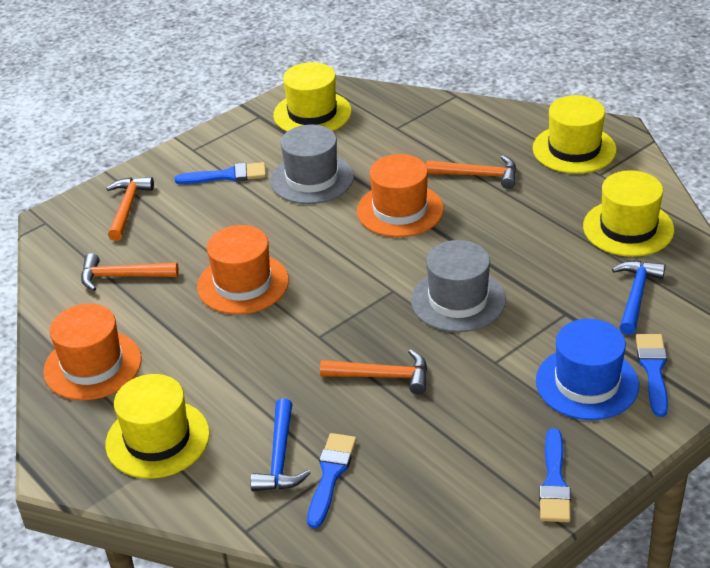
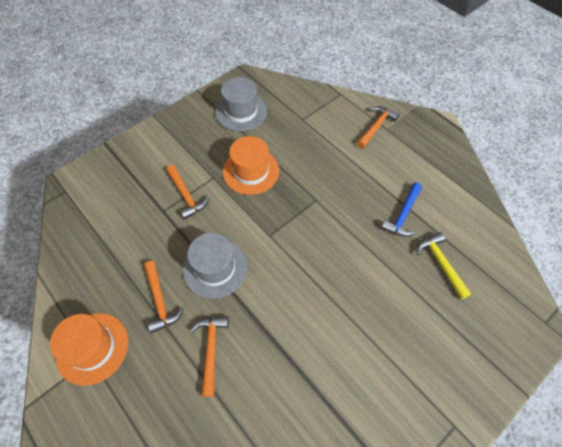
blue brush: 4 -> 0
blue hammer: 2 -> 1
blue hat: 1 -> 0
orange hat: 3 -> 2
yellow hammer: 0 -> 1
yellow hat: 4 -> 0

